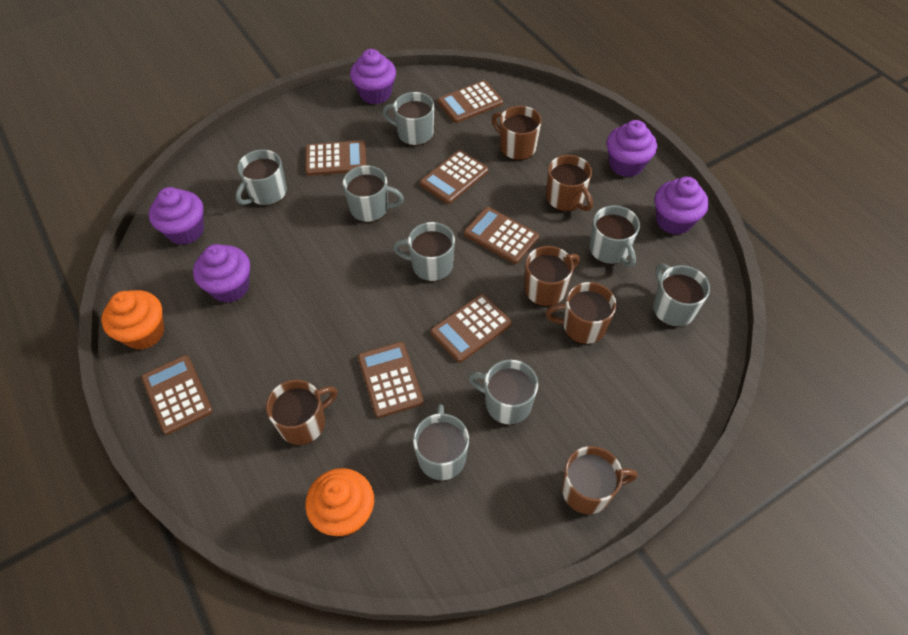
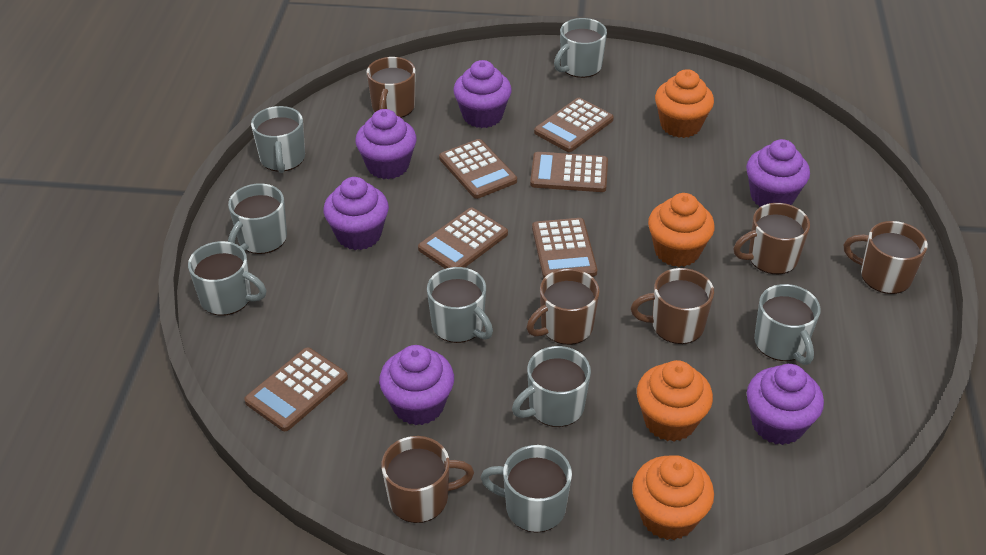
brown calculator: 7 -> 6
orange cupcake: 2 -> 4
purple cupcake: 5 -> 6

